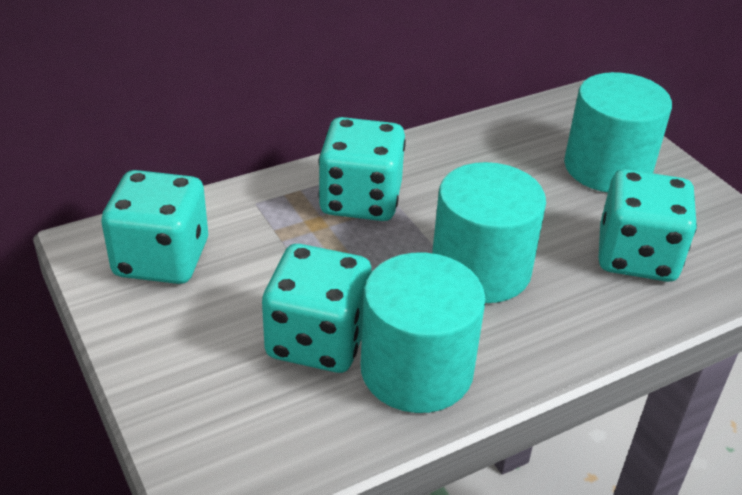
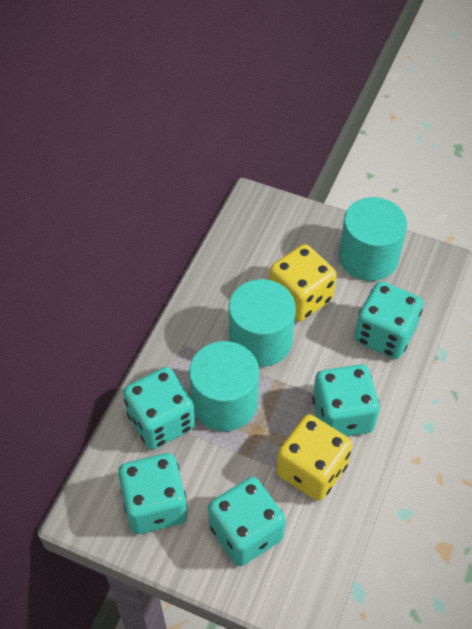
turquoise dice: 4 -> 5
yellow dice: 0 -> 2

